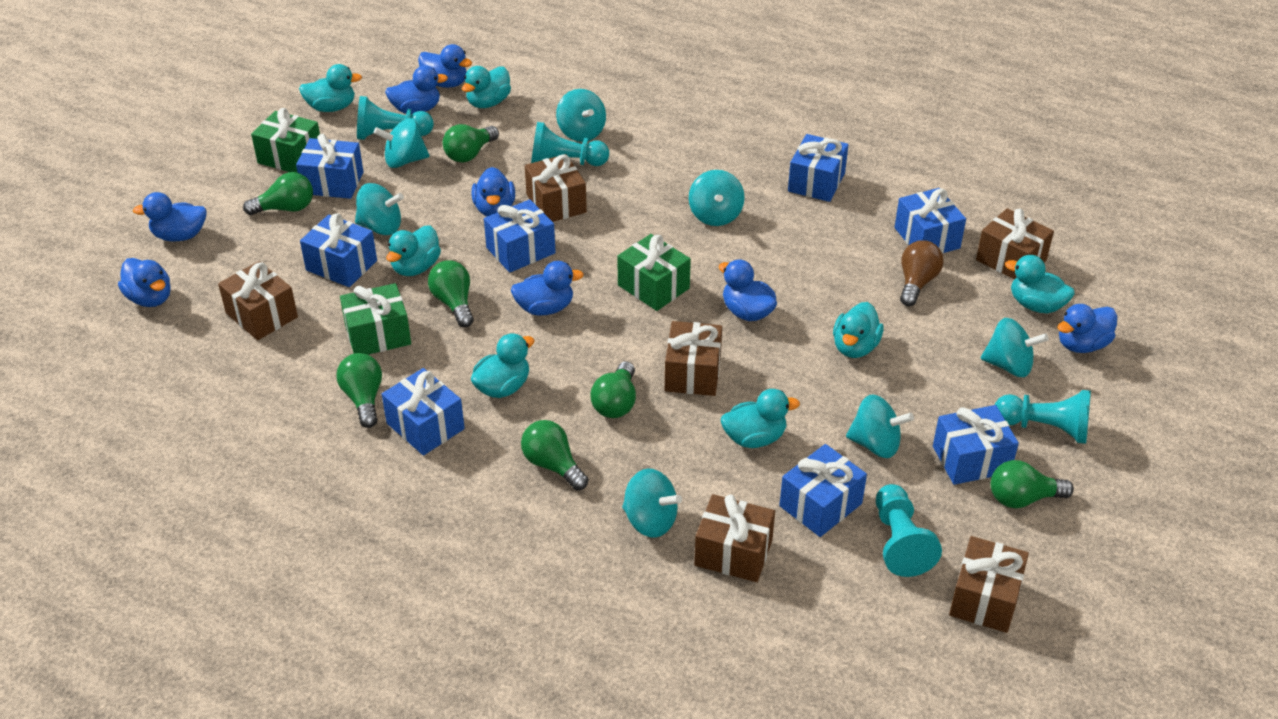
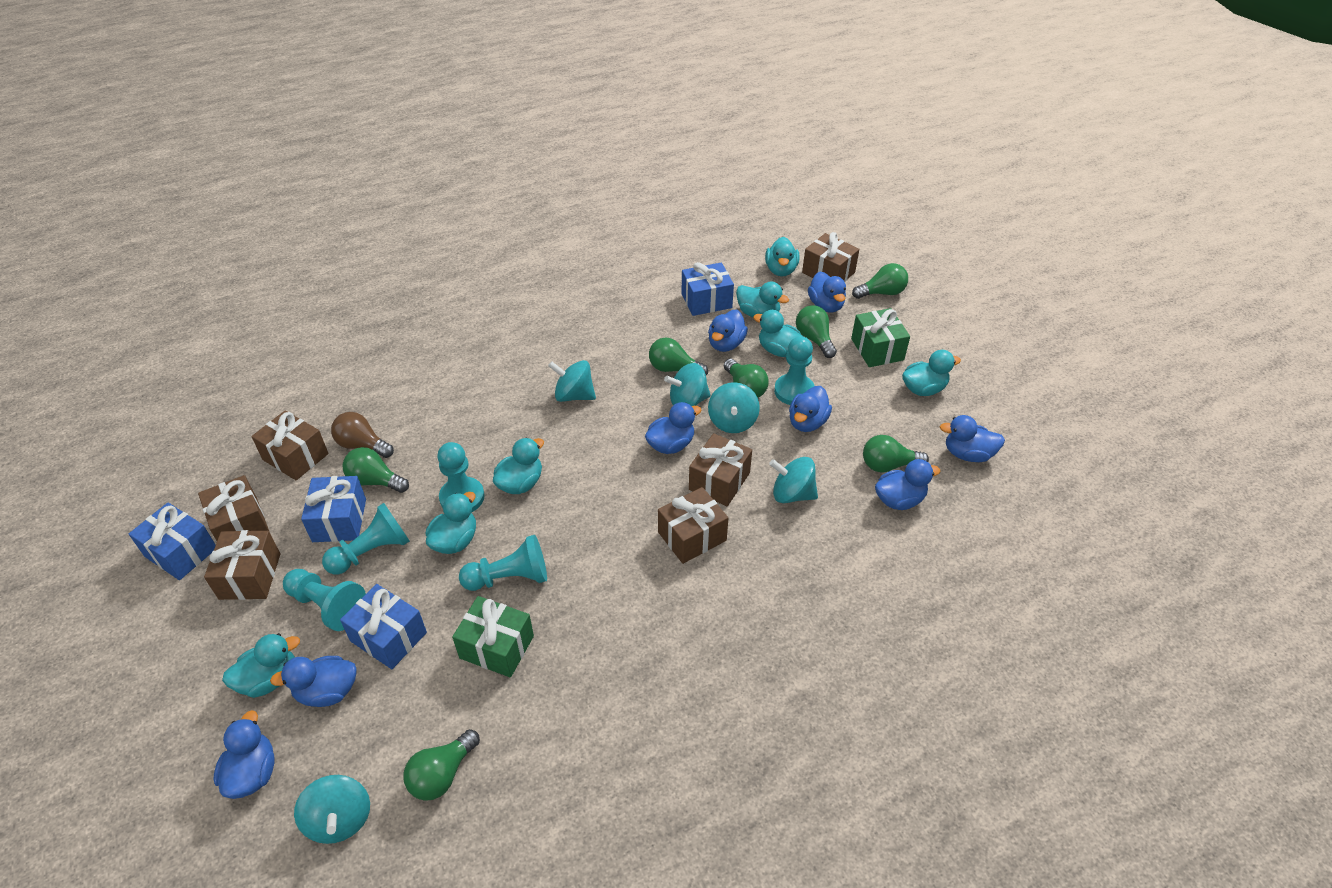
blue gift: 8 -> 4
green gift: 3 -> 2
turquoise pawn: 4 -> 5
turquoise spinning top: 7 -> 5

